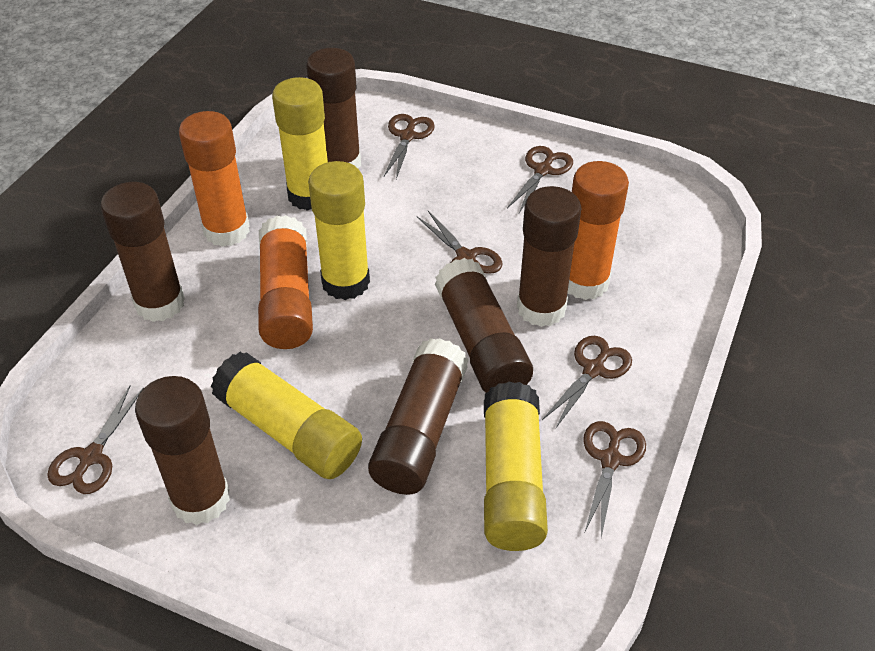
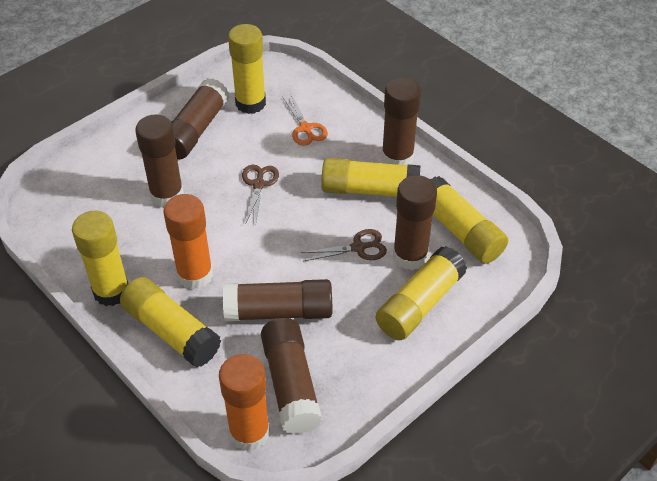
brown scissors: 6 -> 2
orange glue stick: 3 -> 2
orange scissors: 0 -> 1
yellow glue stick: 4 -> 6

